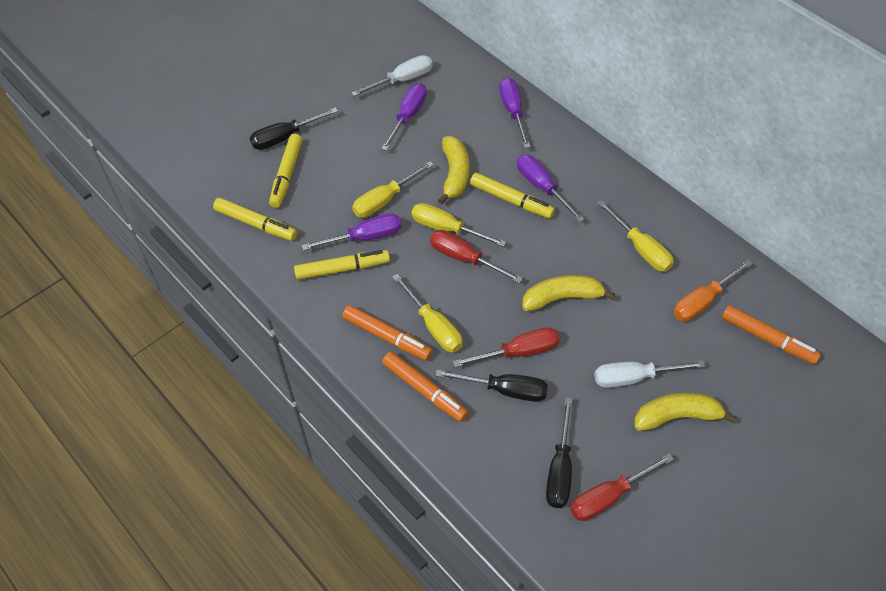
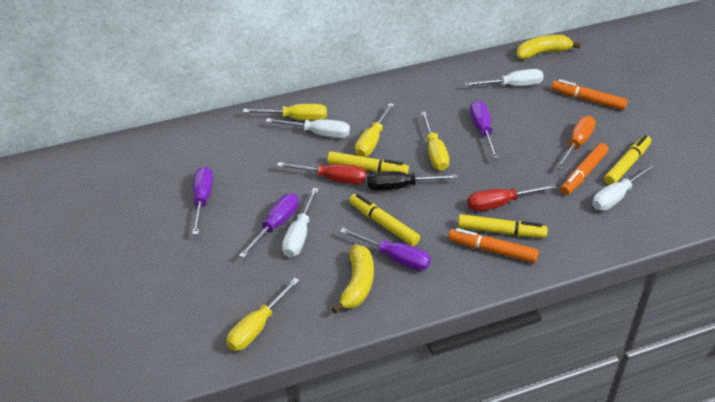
black screwdriver: 3 -> 1
red screwdriver: 3 -> 2
white screwdriver: 2 -> 4
yellow banana: 3 -> 2

